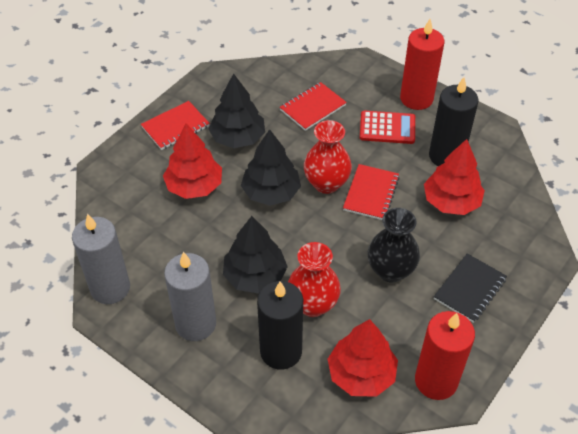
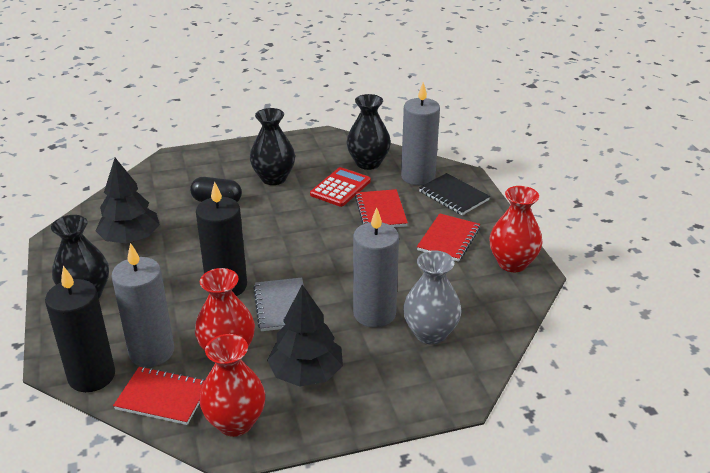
black capsule: 0 -> 1
black tree: 3 -> 2
black vase: 1 -> 3
grey candle: 2 -> 3
grey notebook: 0 -> 1
grey vase: 0 -> 1
red candle: 2 -> 0
red tree: 3 -> 0
red vase: 2 -> 3

